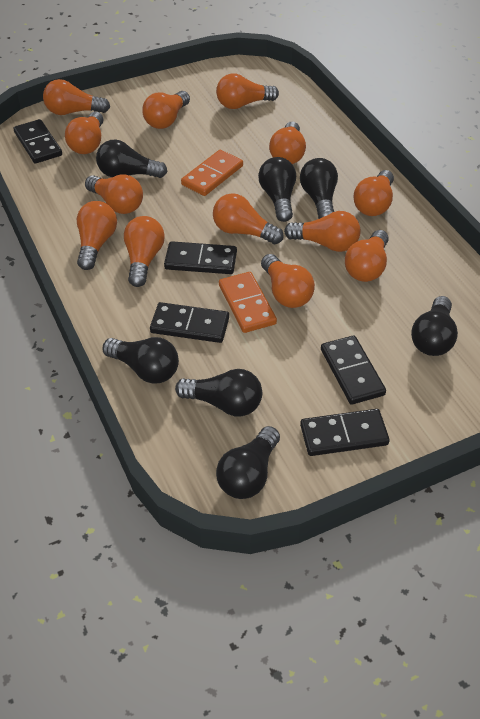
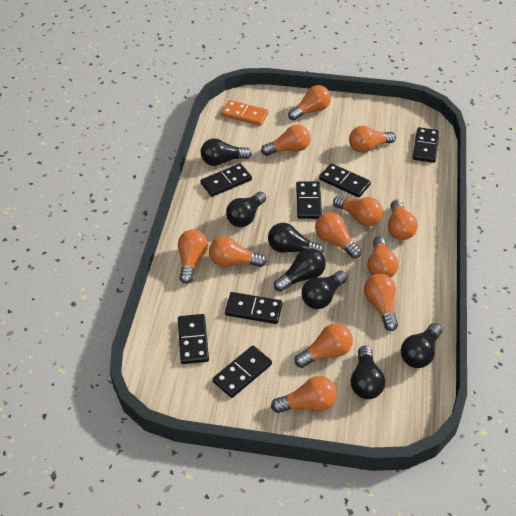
black domino: 5 -> 7
orange domino: 2 -> 1
orange light bulb: 13 -> 12

